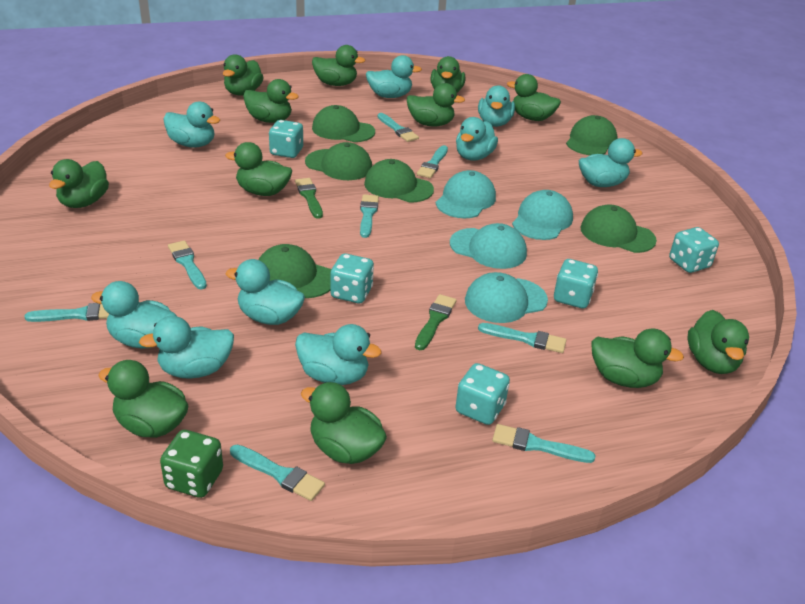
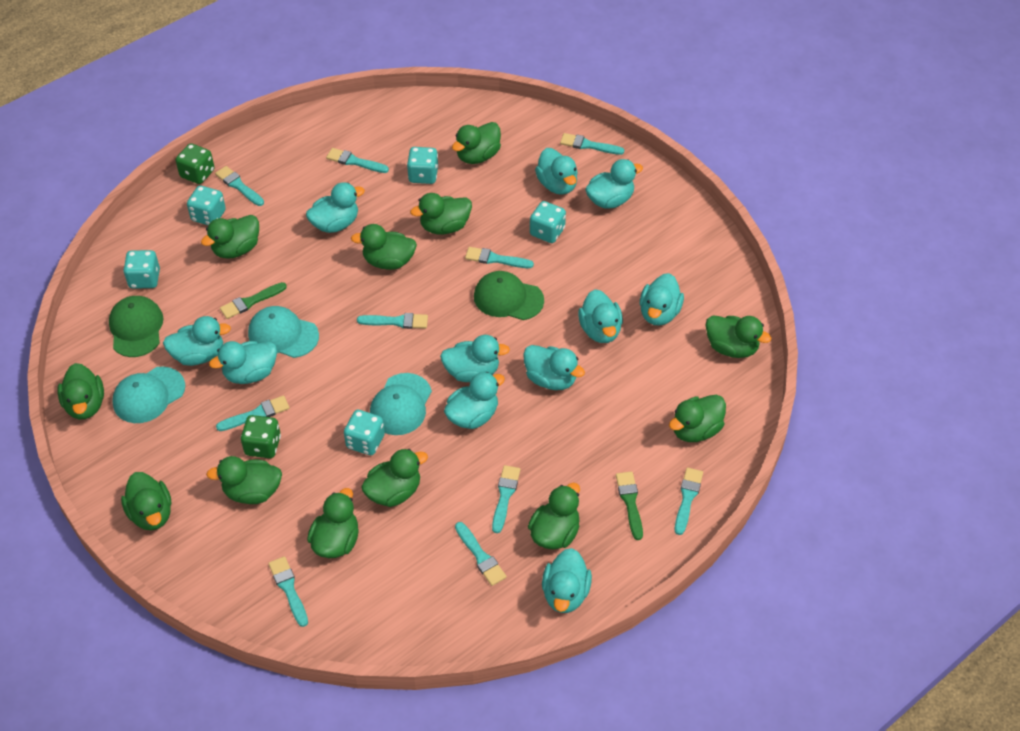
green cap: 6 -> 2
green dice: 1 -> 2
turquoise brush: 8 -> 10
turquoise cap: 4 -> 3
turquoise duck: 9 -> 11

